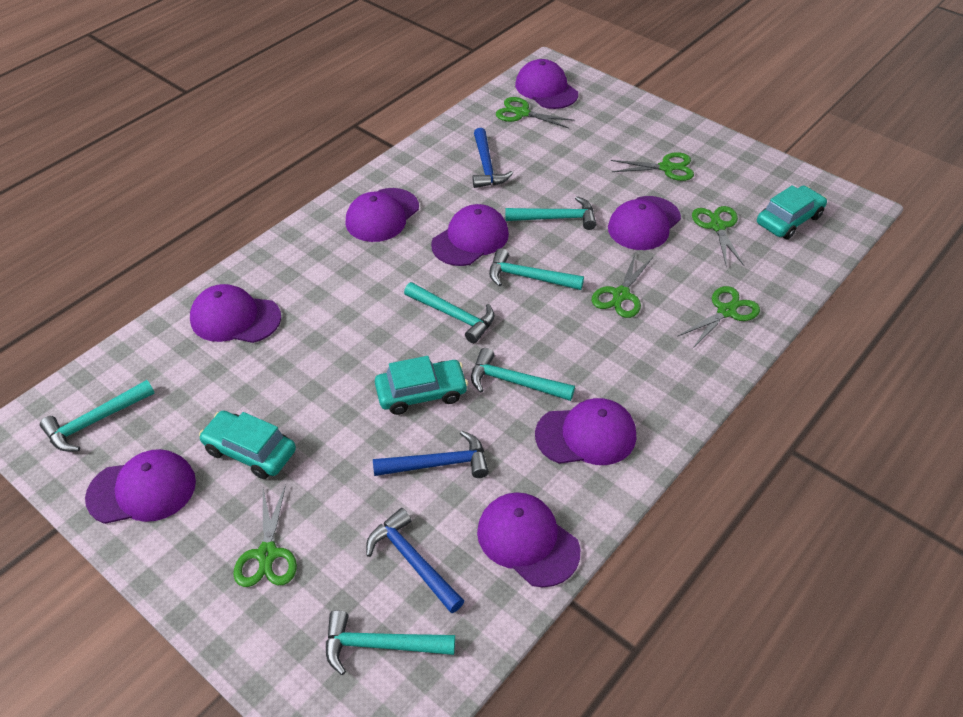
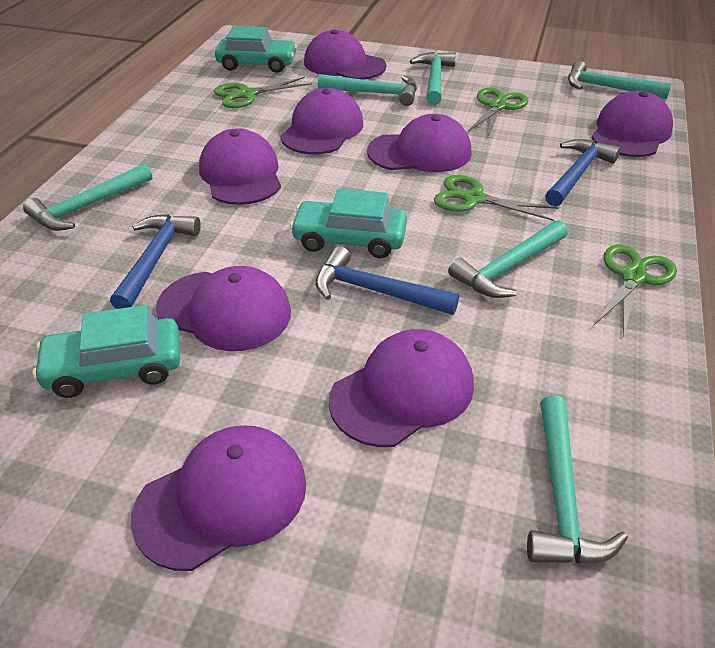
green scissors: 6 -> 4

